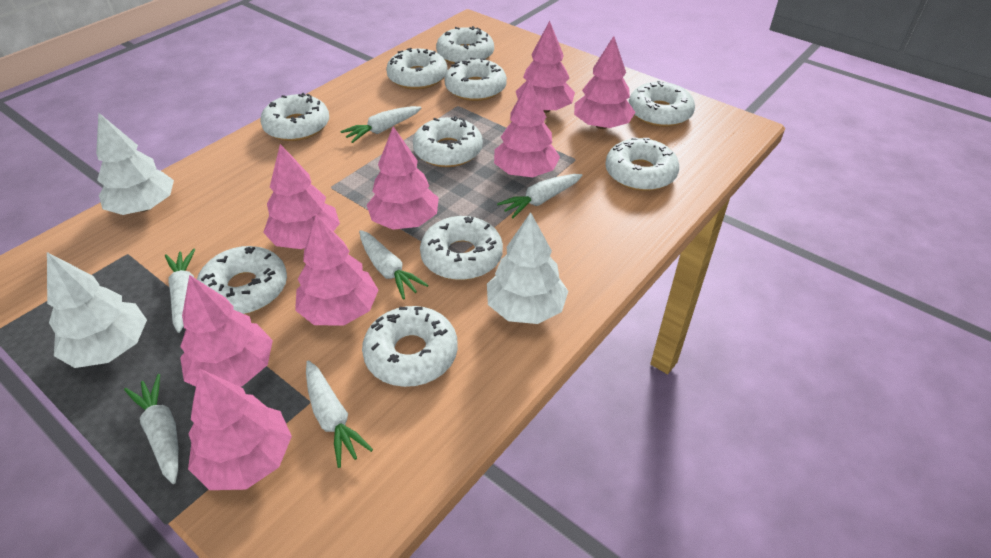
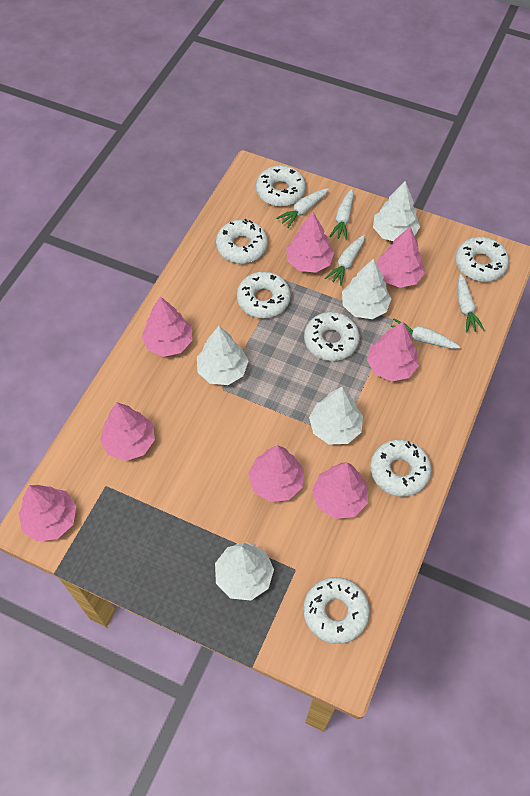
white carrot: 6 -> 5
white donut: 10 -> 7
white tree: 3 -> 5

